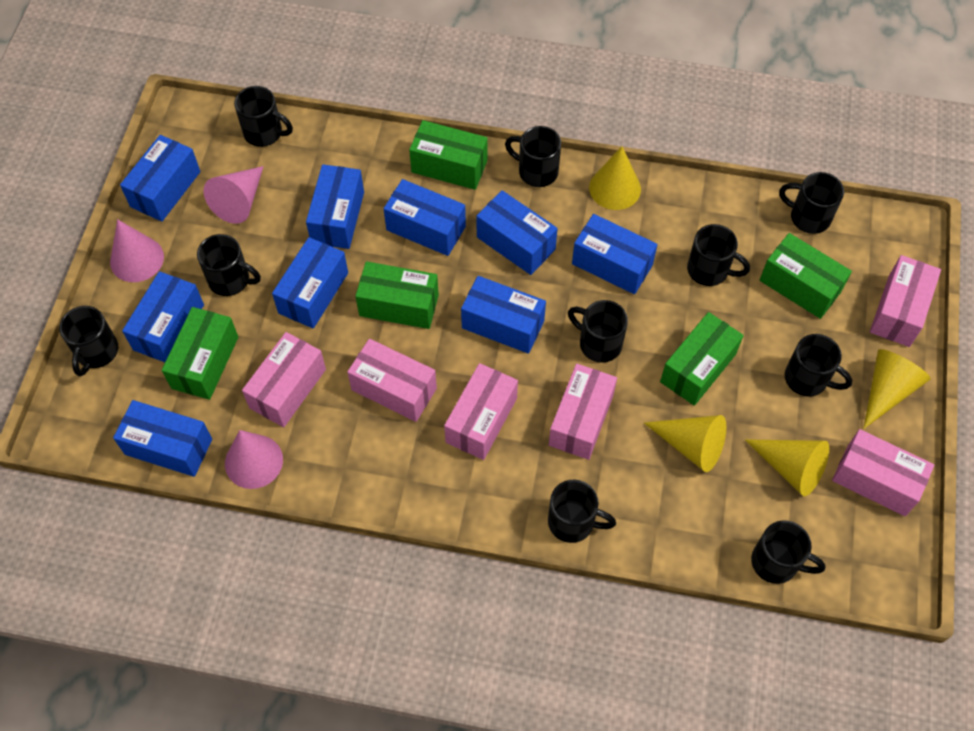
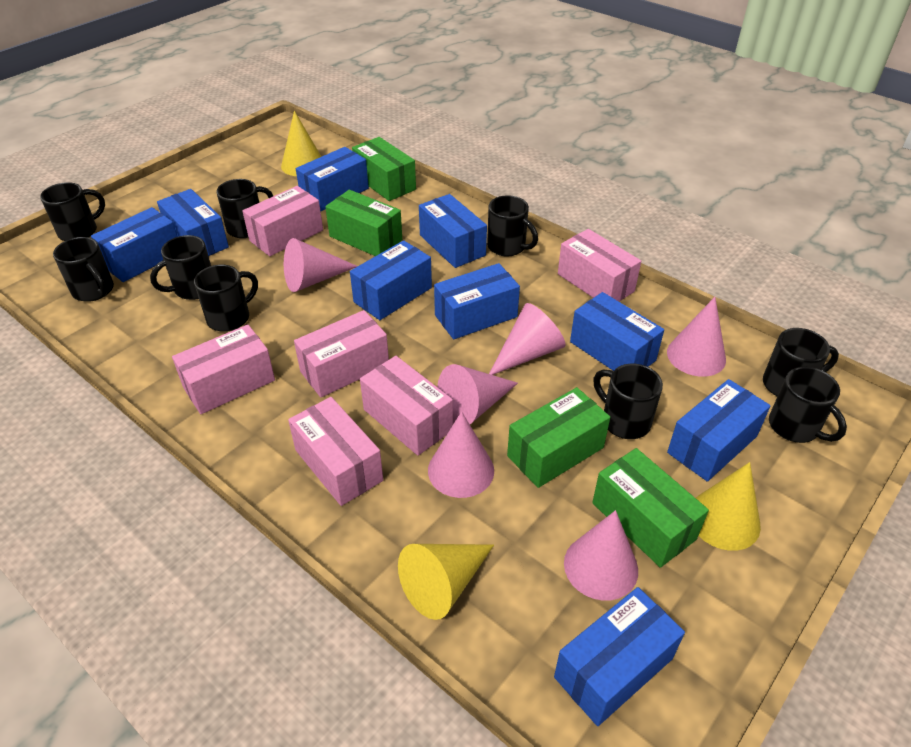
black mug: 10 -> 9
green box: 5 -> 4
pink cone: 3 -> 6
yellow cone: 4 -> 3

